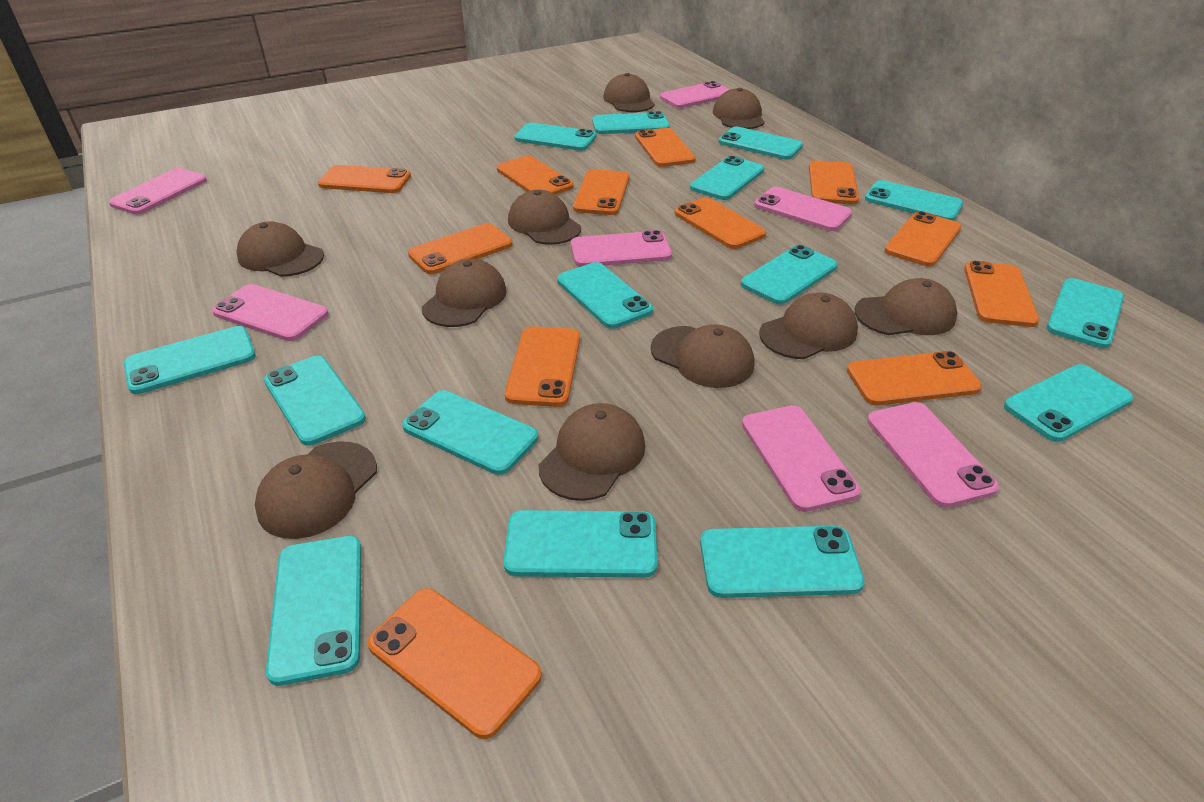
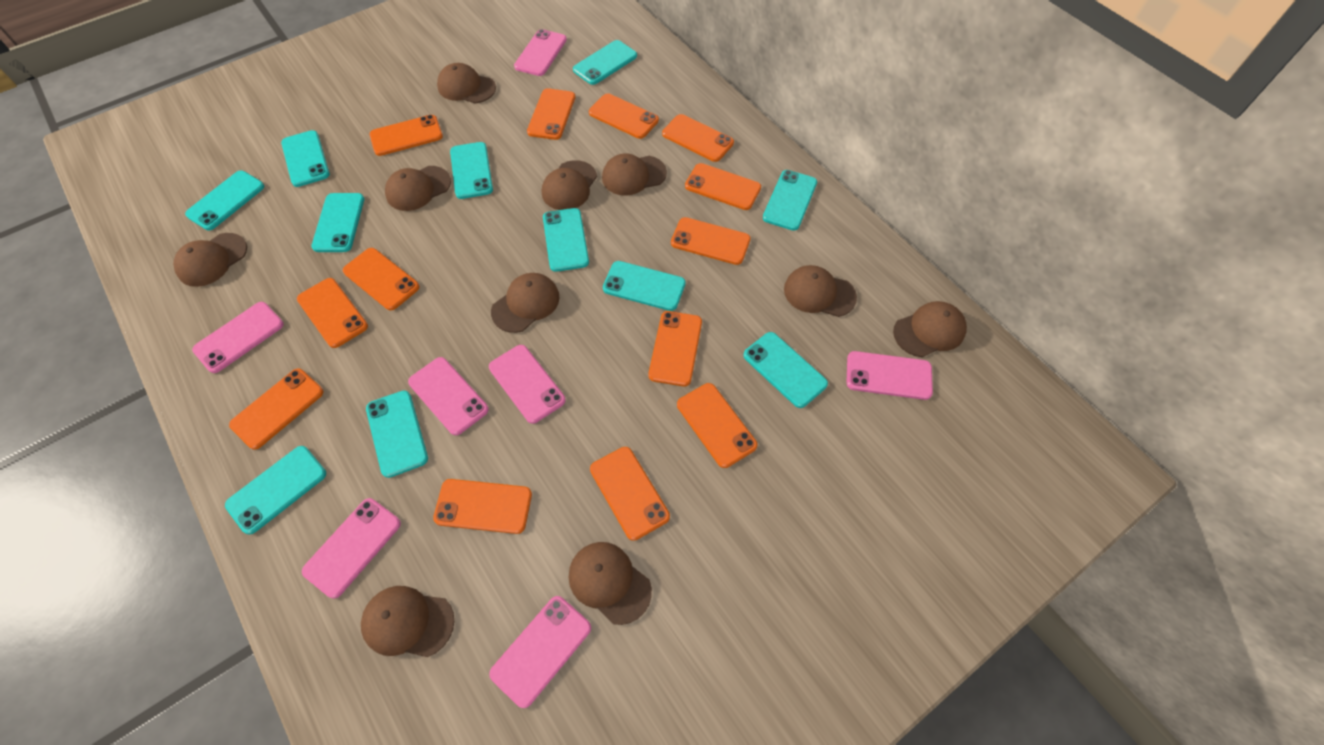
orange phone: 12 -> 13
turquoise phone: 15 -> 11

